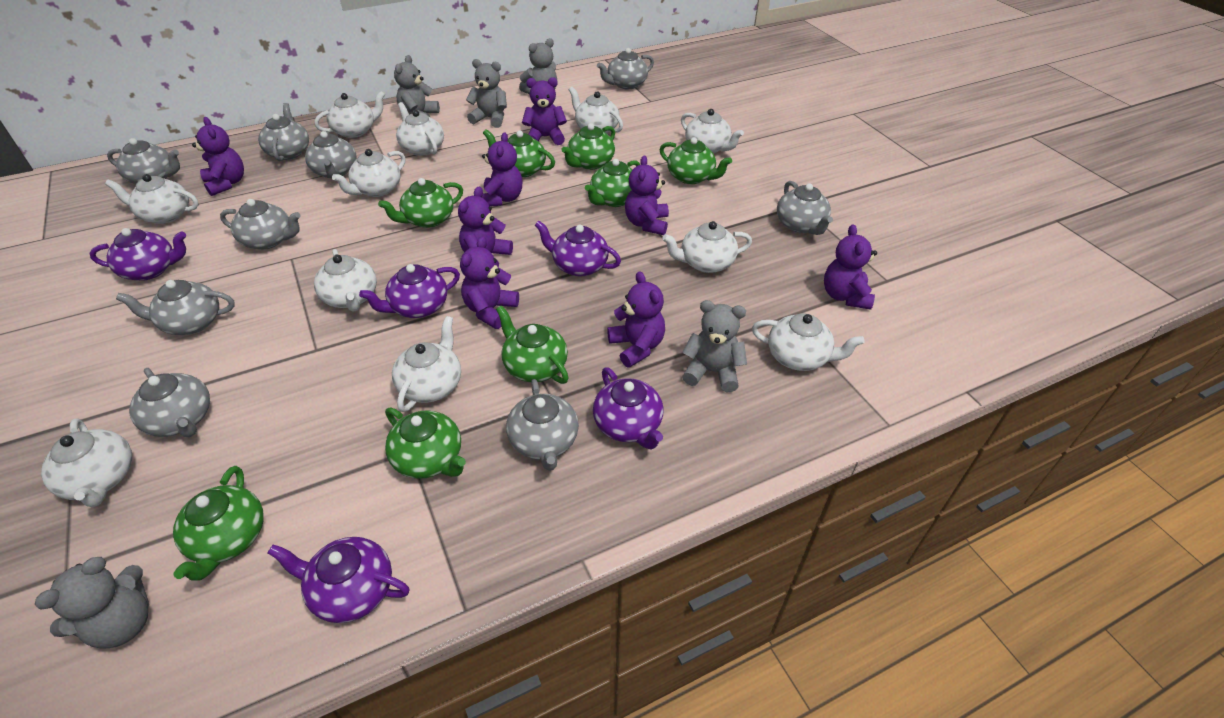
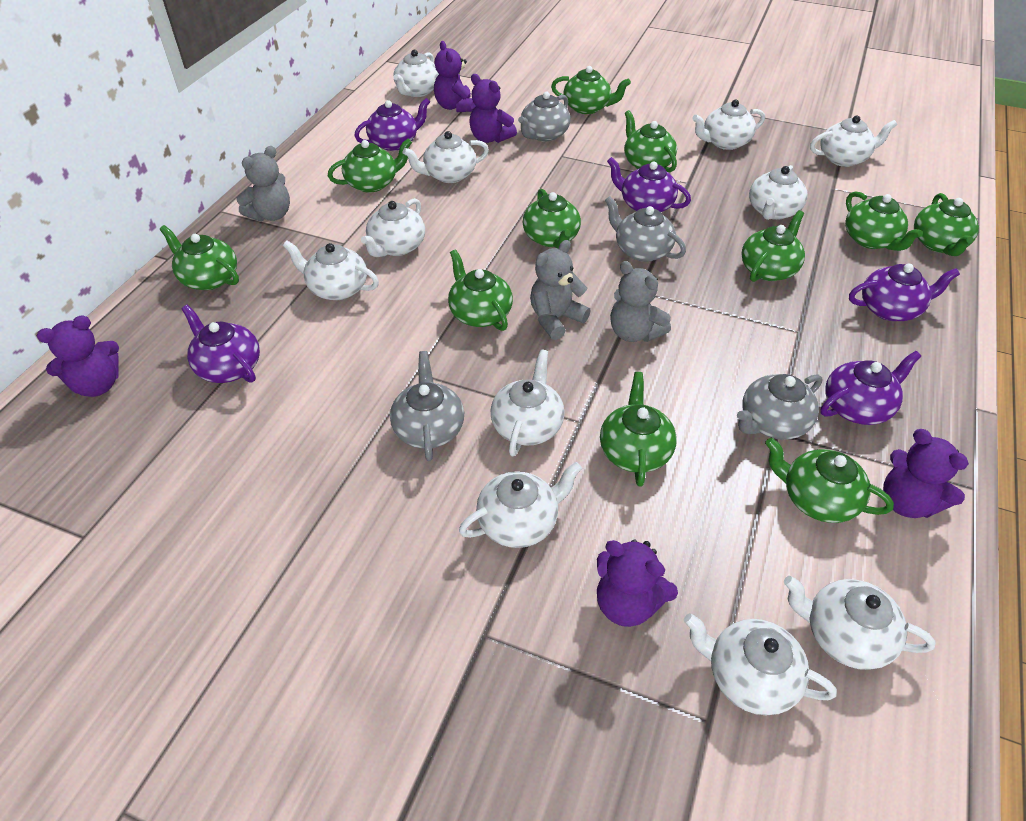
green teapot: 8 -> 11
grey teapot: 9 -> 4
grey teddy bear: 5 -> 3
purple teddy bear: 8 -> 5

